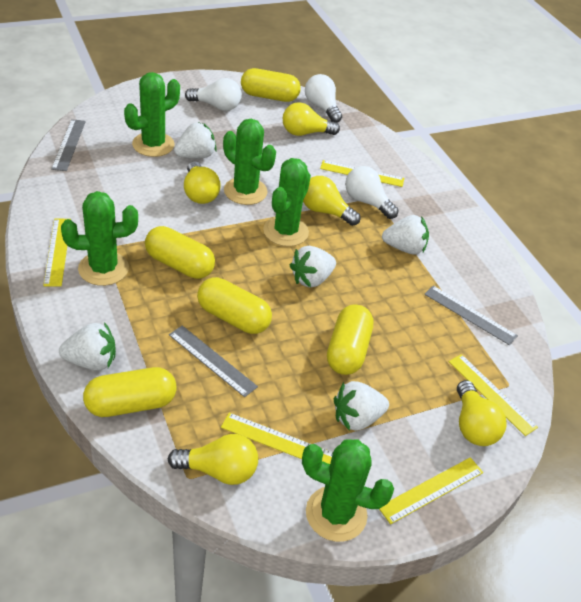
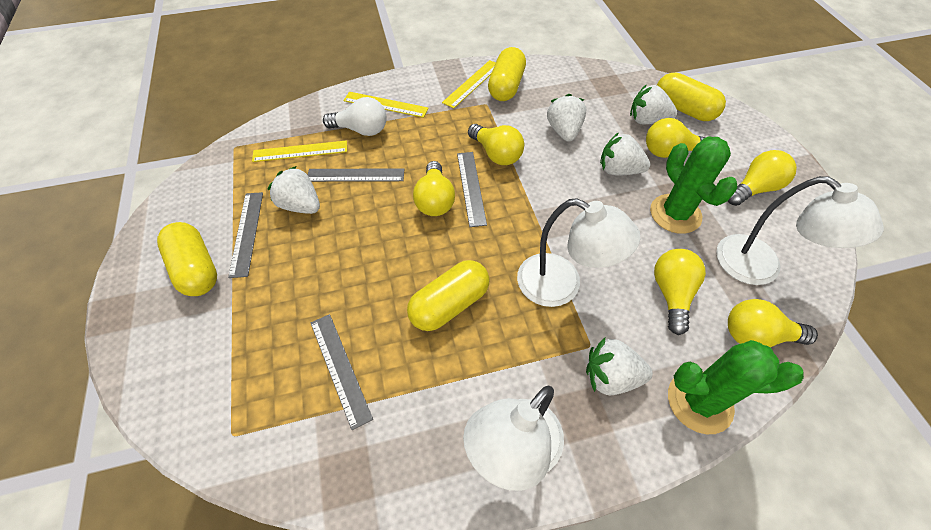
green cactus: 5 -> 2
grey ruler: 3 -> 4
white lamp: 0 -> 3
white light bulb: 3 -> 1
yellow capsule: 5 -> 4
yellow light bulb: 5 -> 6
yellow ruler: 5 -> 3

